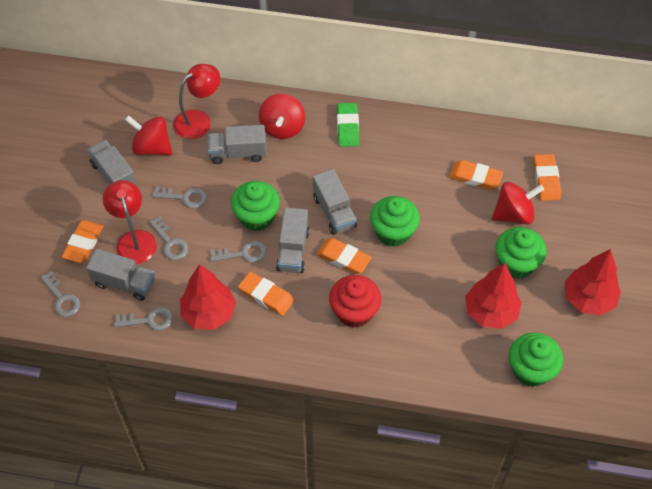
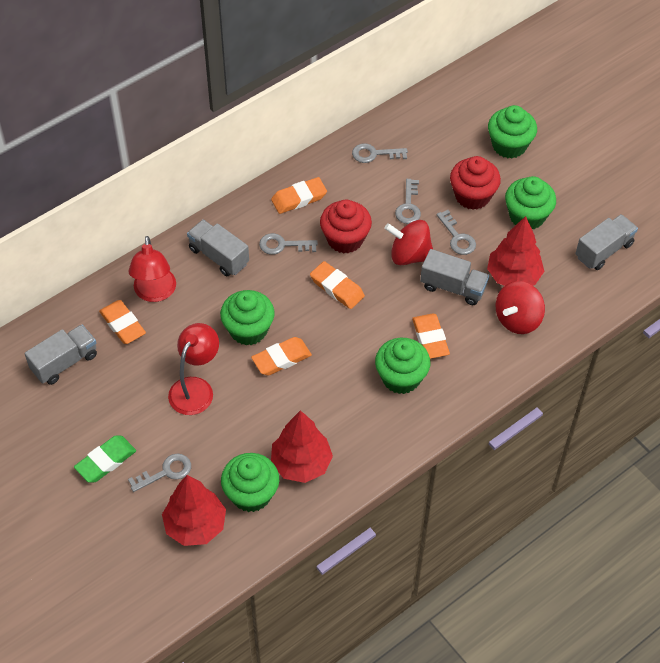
green cupcake: 4 -> 5
grey truck: 5 -> 4
red cupcake: 1 -> 2
red spinning top: 3 -> 2

